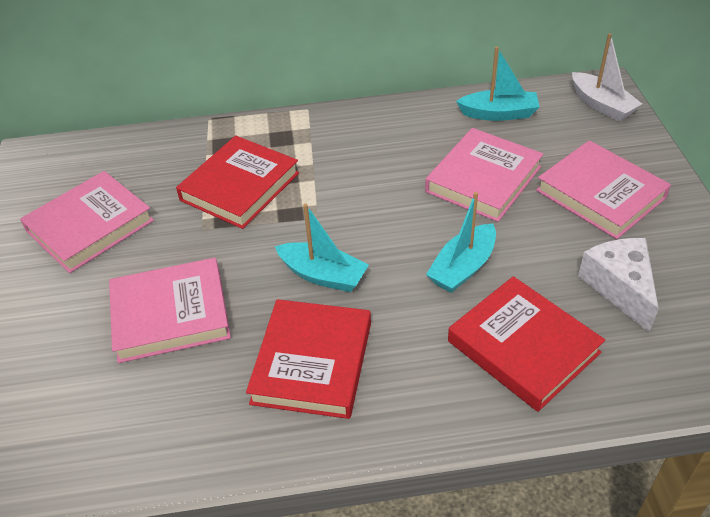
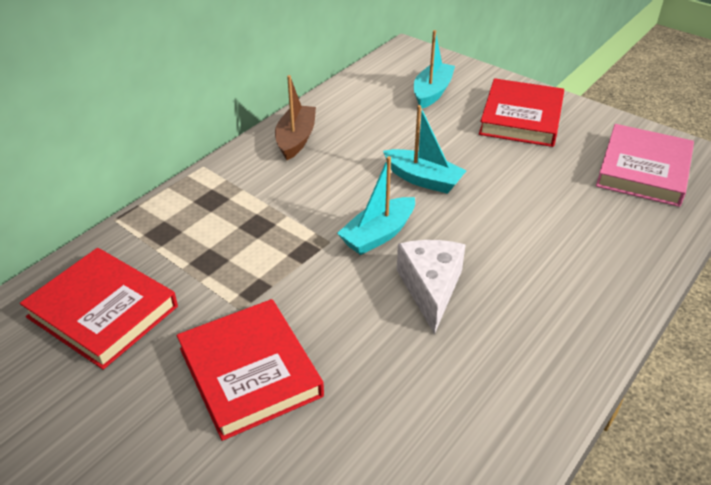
brown boat: 0 -> 1
pink book: 4 -> 1
white boat: 1 -> 0

